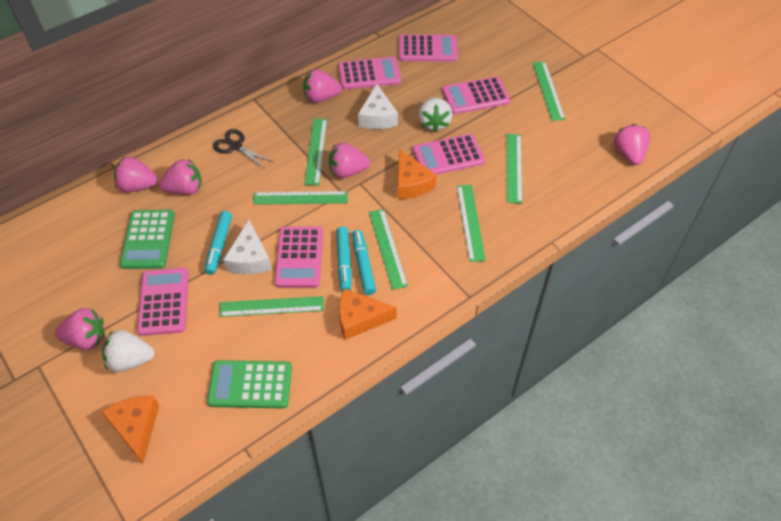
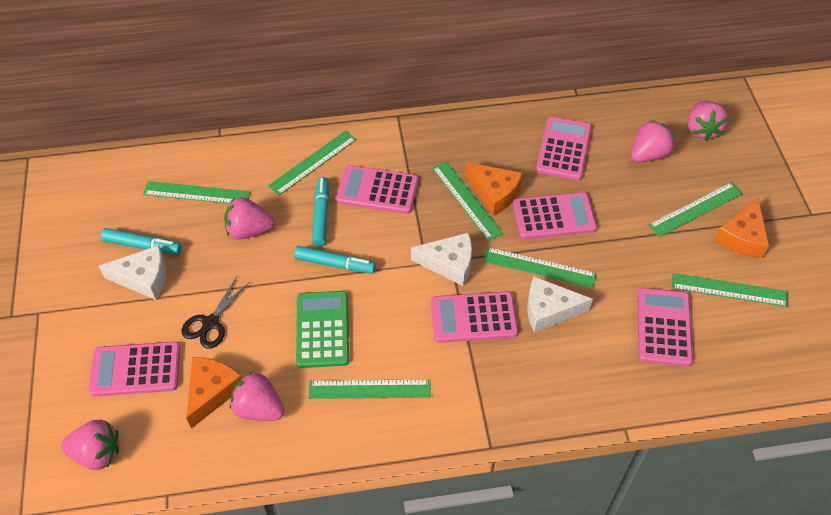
green calculator: 2 -> 1
pink strawberry: 6 -> 5
white cheese: 2 -> 3
white strawberry: 2 -> 0

